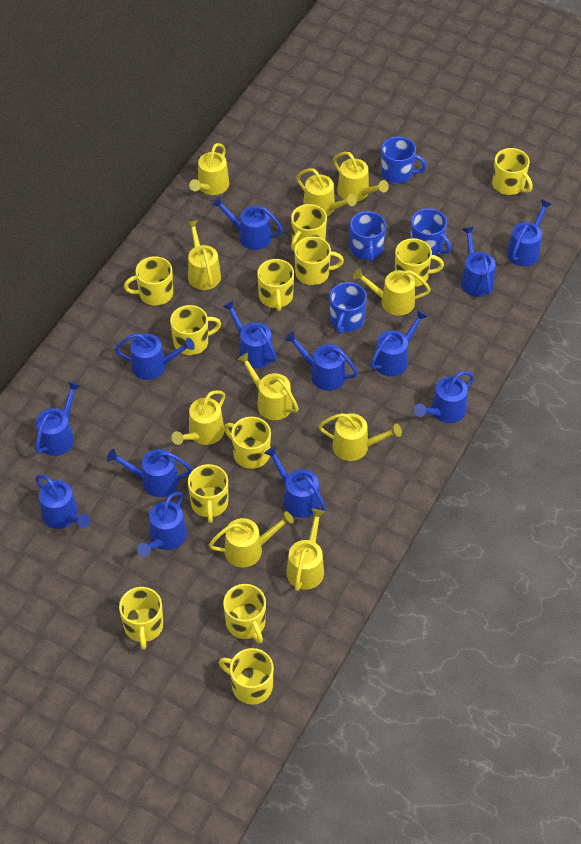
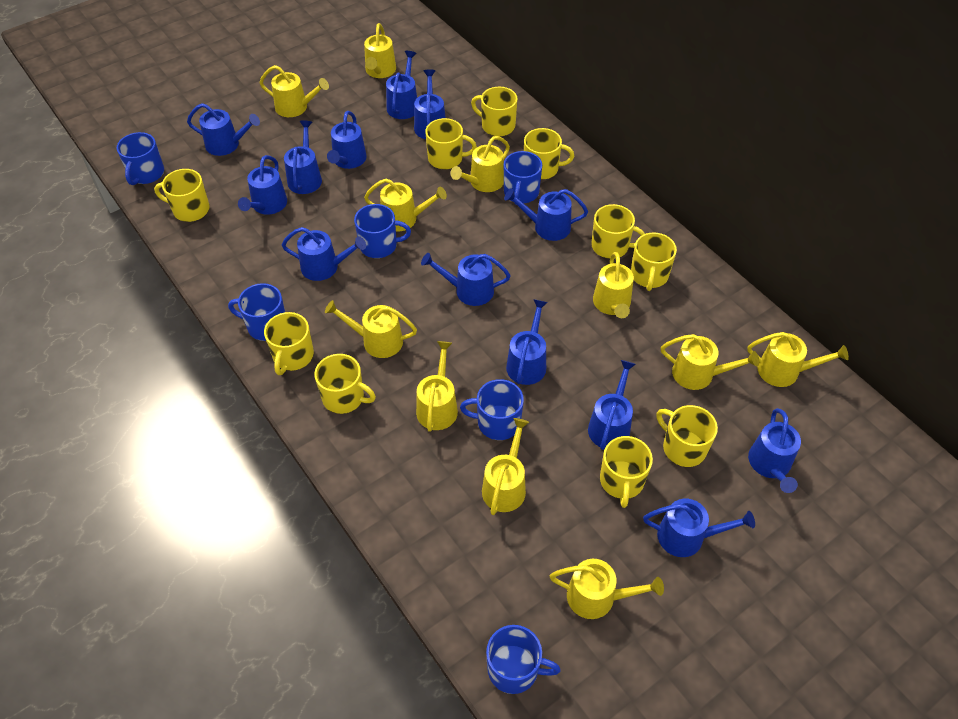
blue mug: 4 -> 6
yellow mug: 12 -> 10
yellow watering can: 10 -> 11

